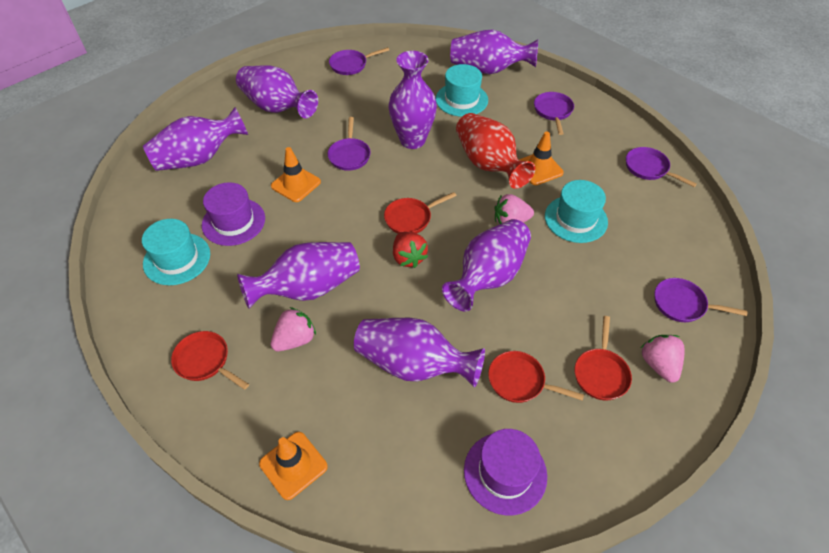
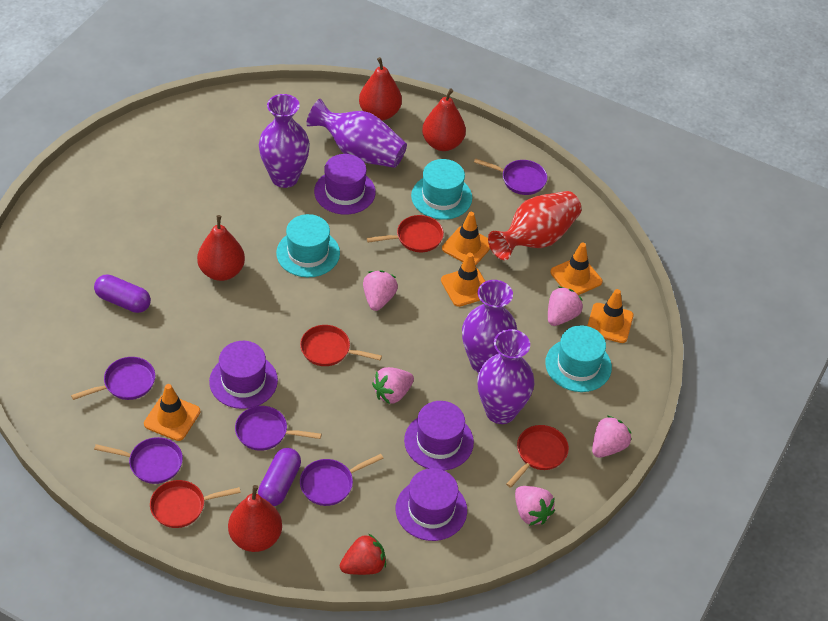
orange traffic cone: 3 -> 5
pink strawberry: 3 -> 5
purple capsule: 0 -> 2
purple hat: 2 -> 4
purple vase: 7 -> 4
red pear: 0 -> 4

